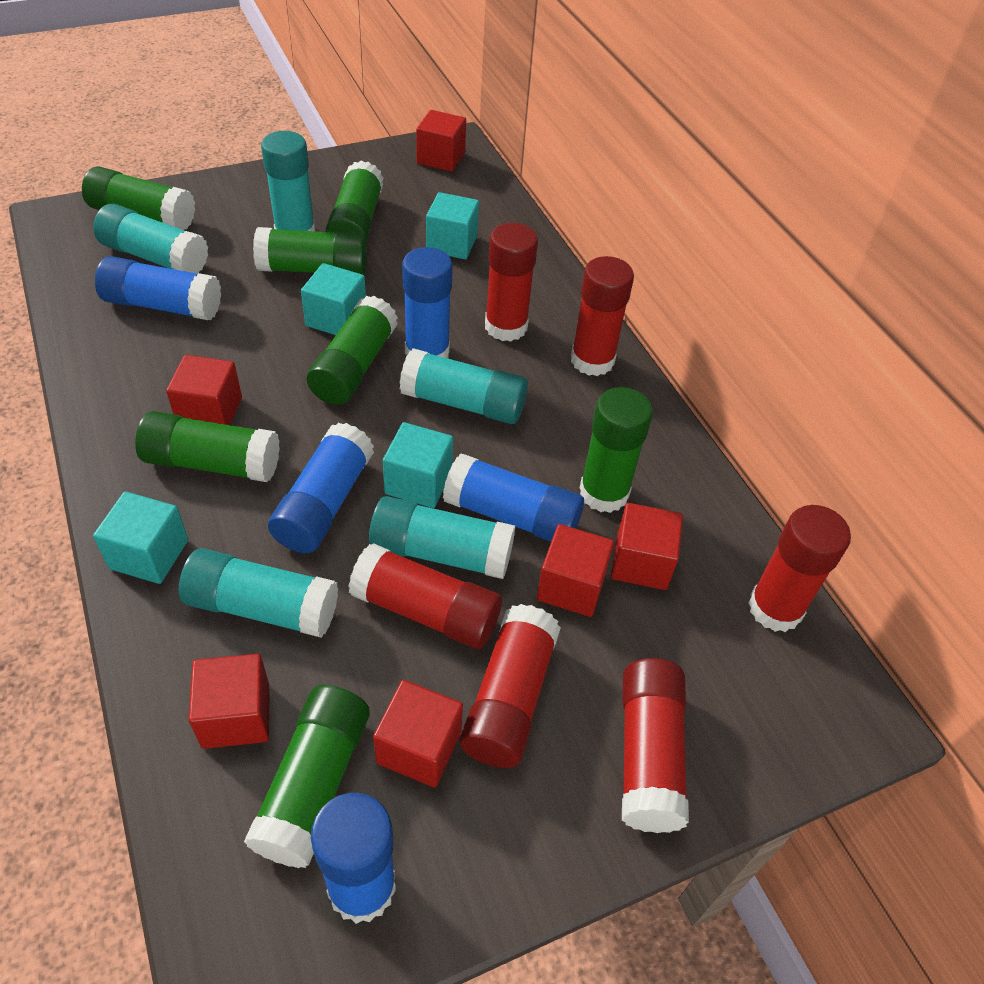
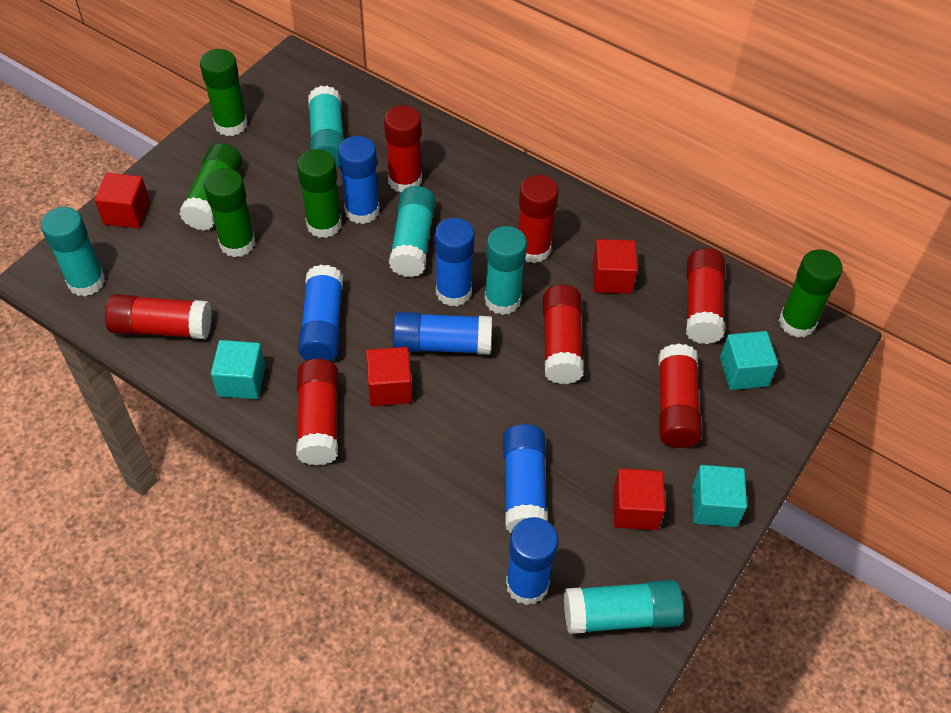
blue glue stick: 5 -> 6
green glue stick: 7 -> 5
red cube: 6 -> 4
red glue stick: 6 -> 7
turquoise cube: 4 -> 3

